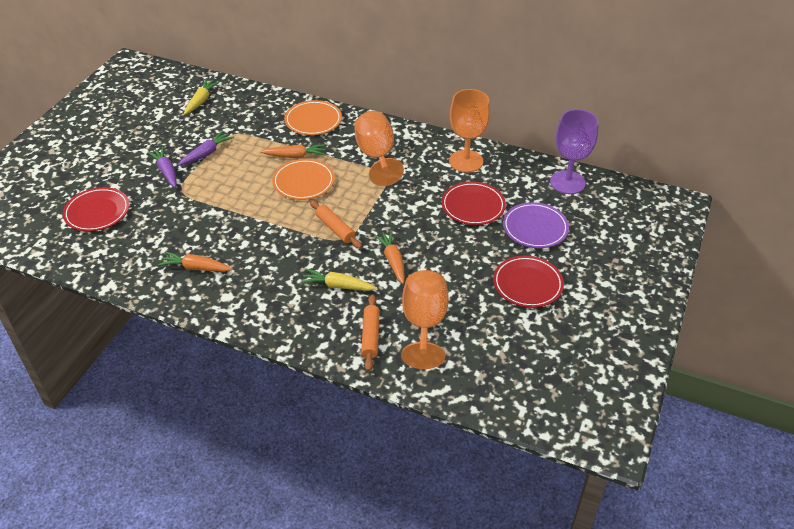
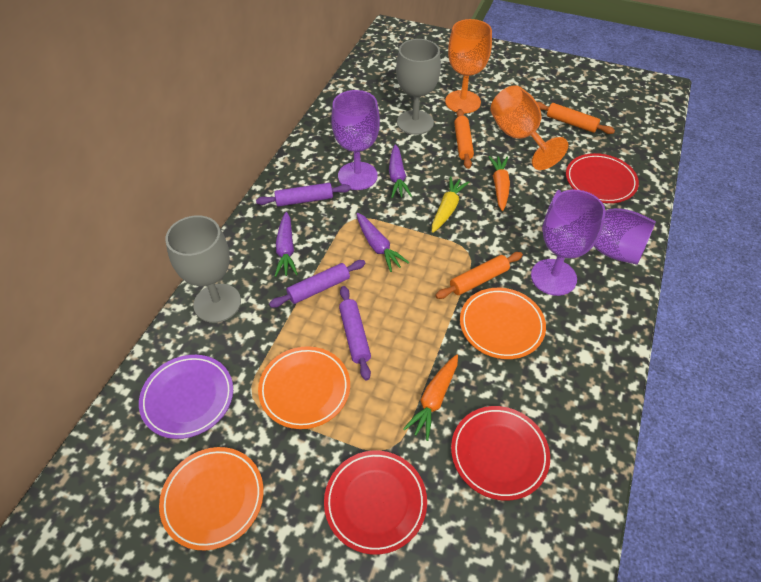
grey goblet: 0 -> 2
orange carrot: 3 -> 2
orange goblet: 3 -> 2
orange plate: 2 -> 3
orange rolling pin: 2 -> 3
purple carrot: 2 -> 3
purple goblet: 1 -> 3
purple rolling pin: 0 -> 3
yellow carrot: 2 -> 1

